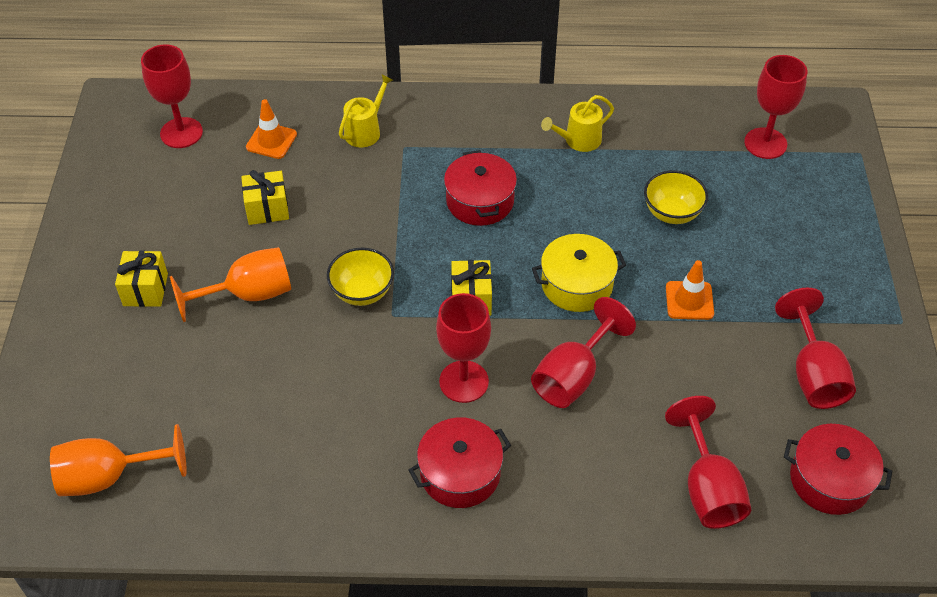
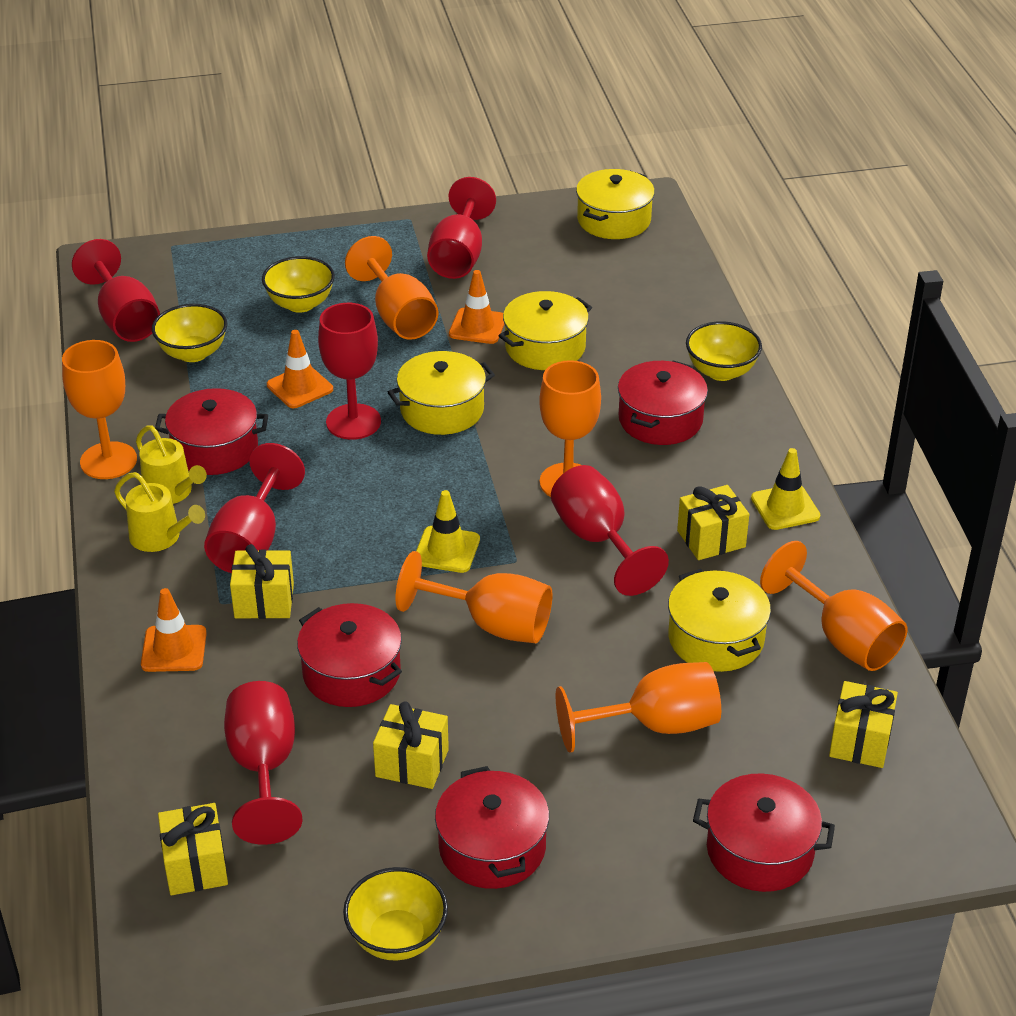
orange goblet: 2 -> 6
orange traffic cone: 2 -> 3
red pot: 3 -> 5
yellow bowl: 2 -> 4
yellow gift: 3 -> 5
yellow pot: 1 -> 4
yellow traffic cone: 0 -> 2

